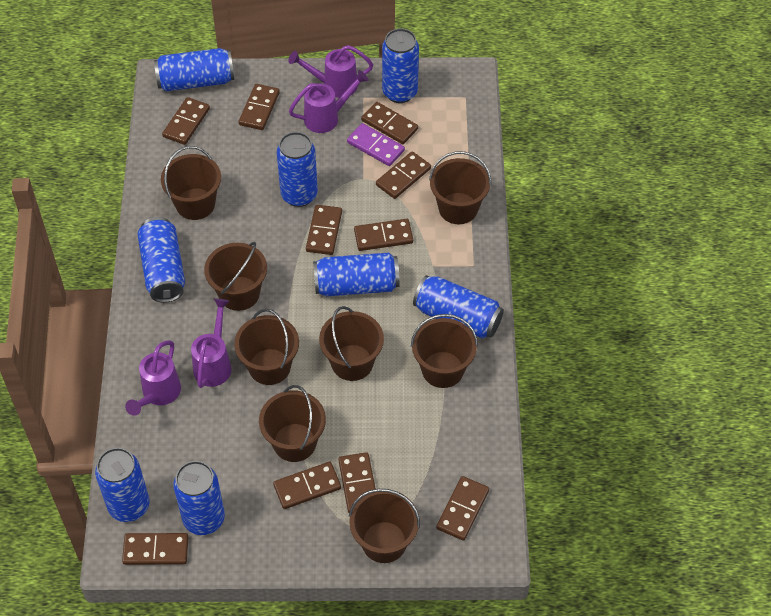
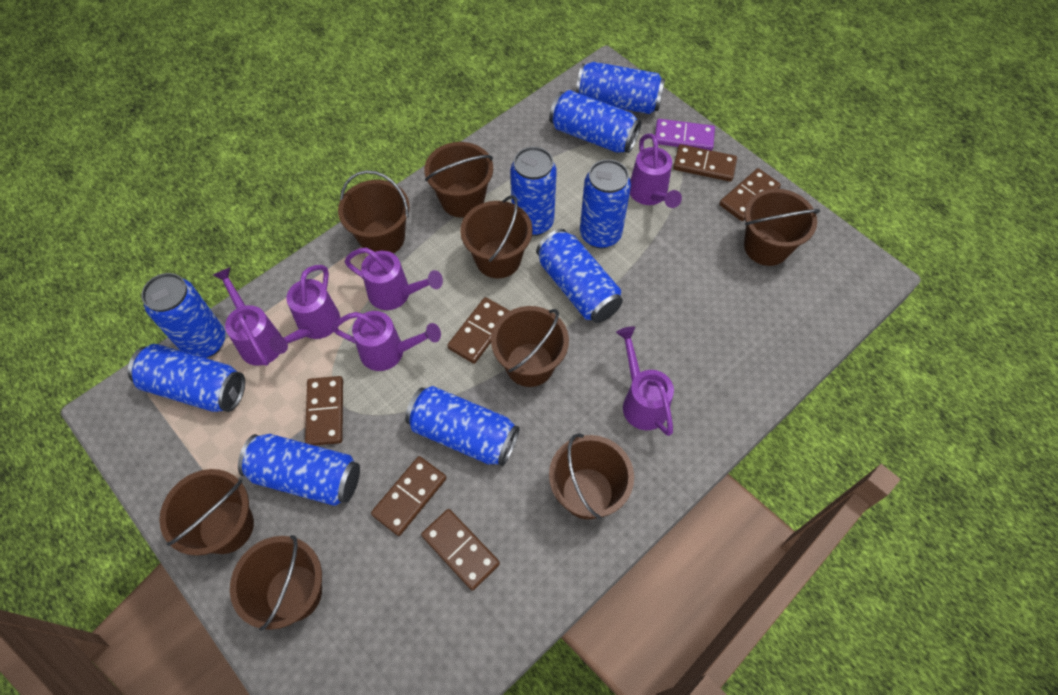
blue can: 8 -> 9
brown domino: 10 -> 6
purple watering can: 4 -> 6

